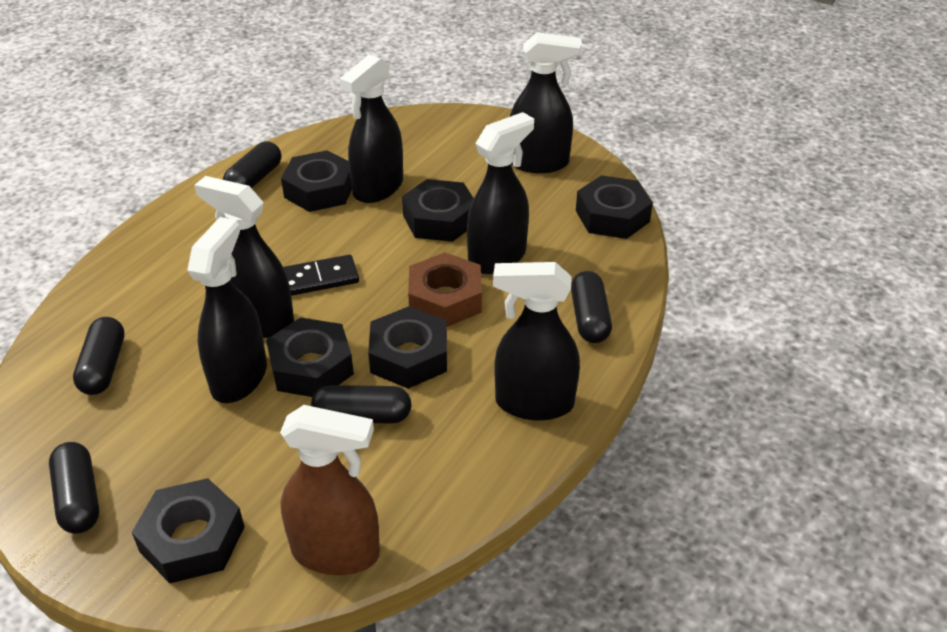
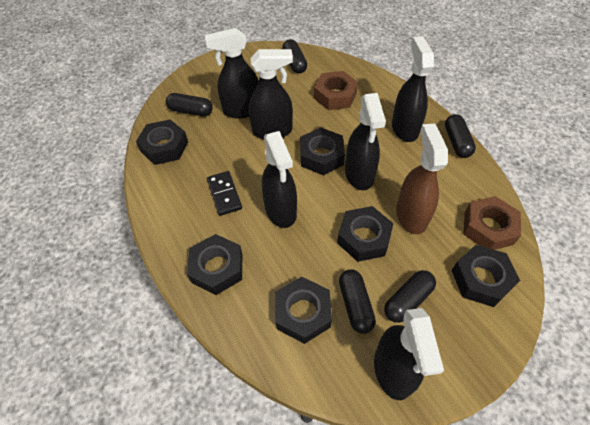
brown nut: 1 -> 2

